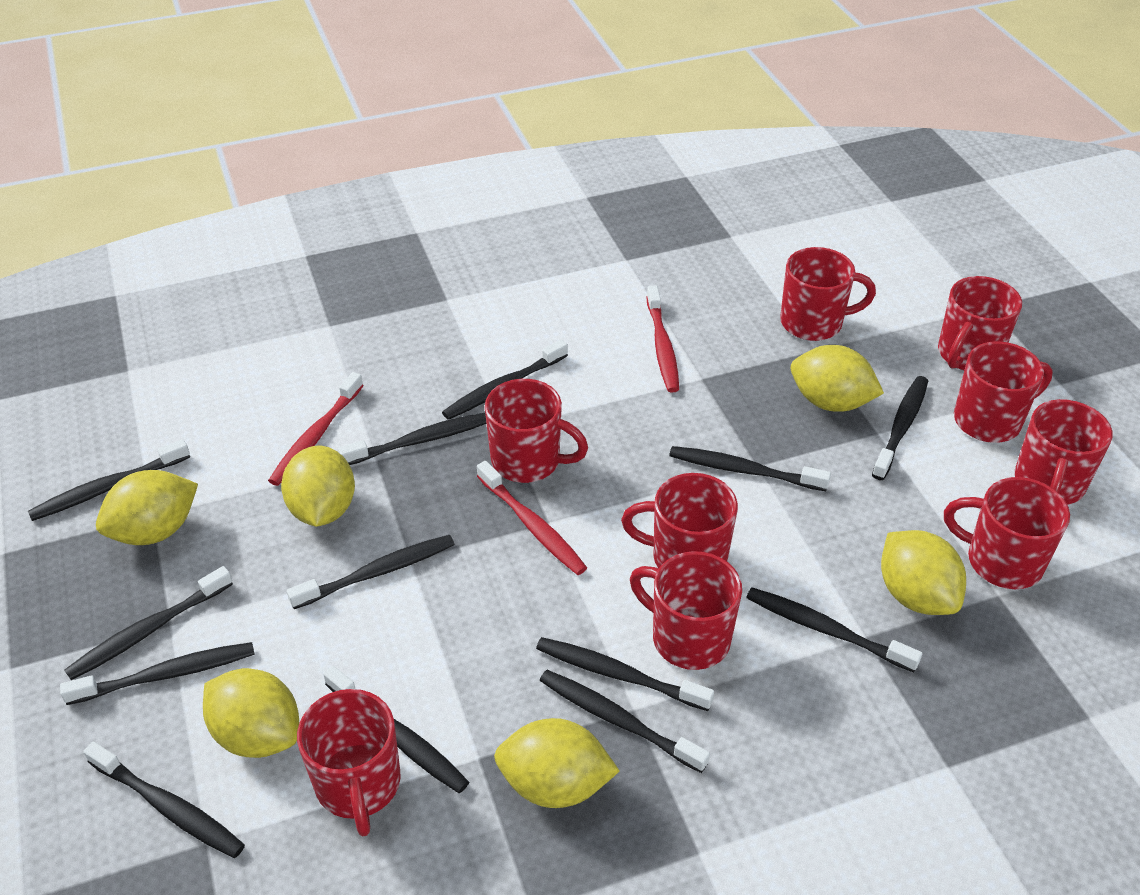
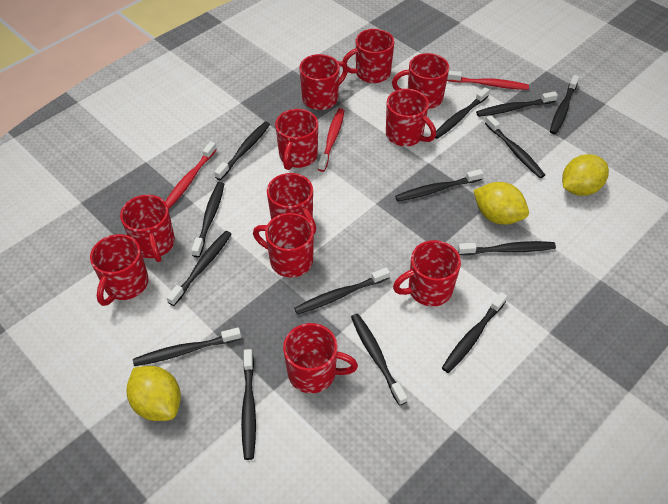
black toothbrush: 13 -> 14
red mug: 9 -> 11
yellow lemon: 6 -> 3

